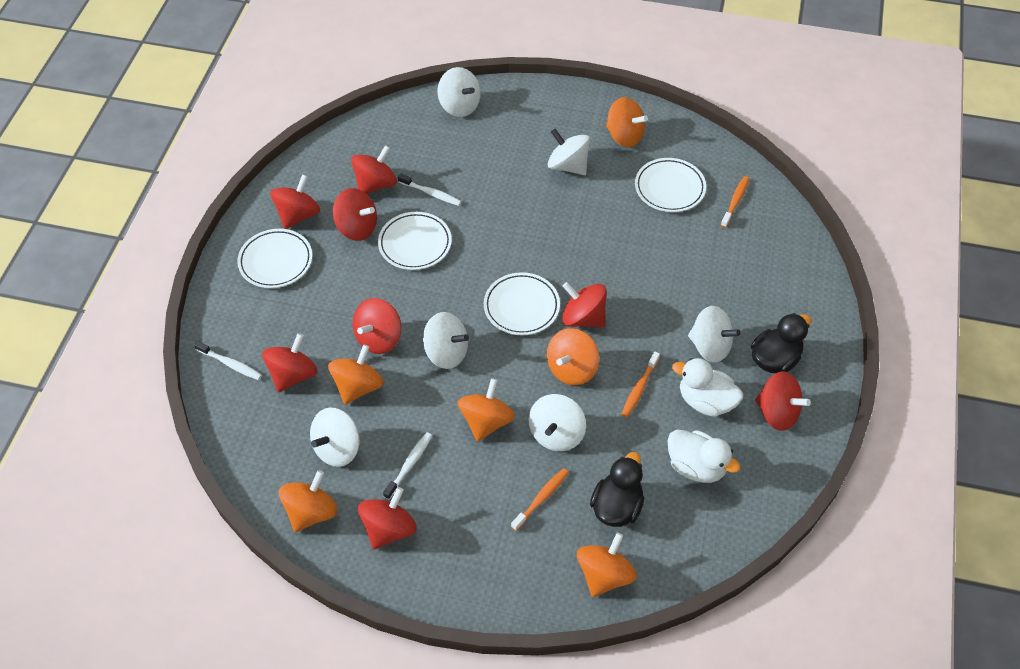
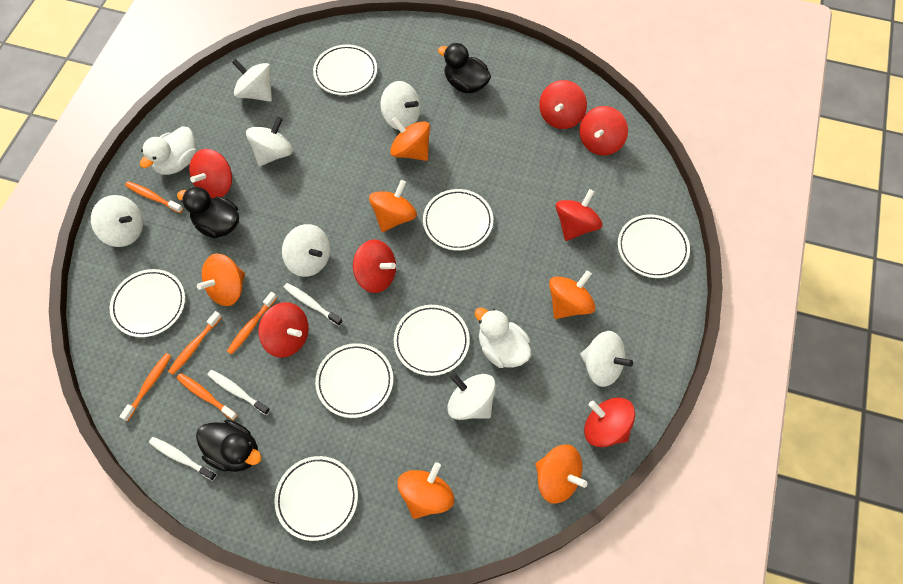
black duck: 2 -> 3
orange toothbrush: 3 -> 5
red spinning top: 8 -> 7
white plate: 4 -> 7
white spinning top: 6 -> 7

